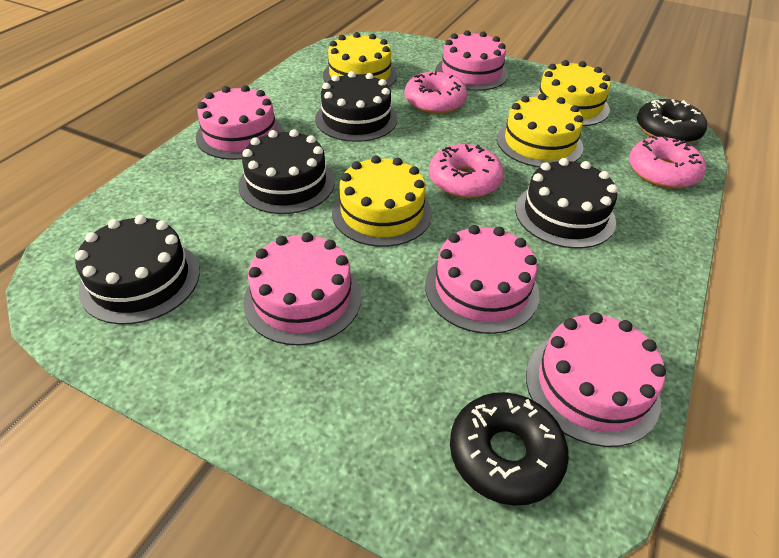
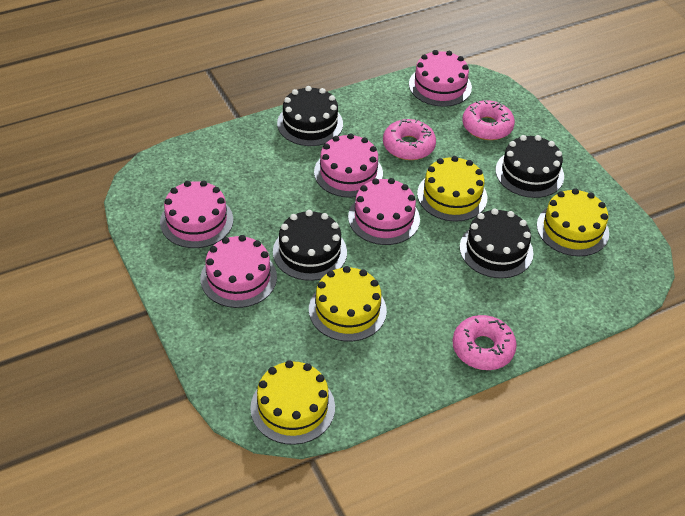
black donut: 2 -> 0

